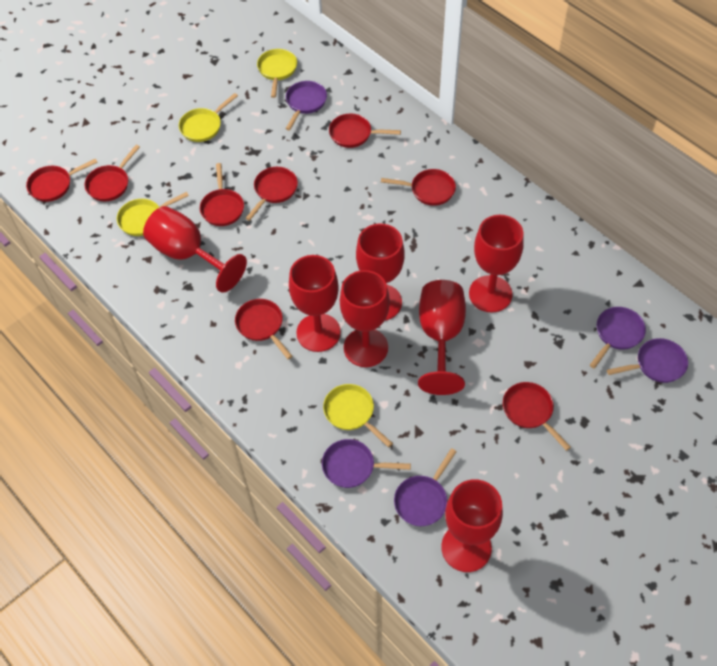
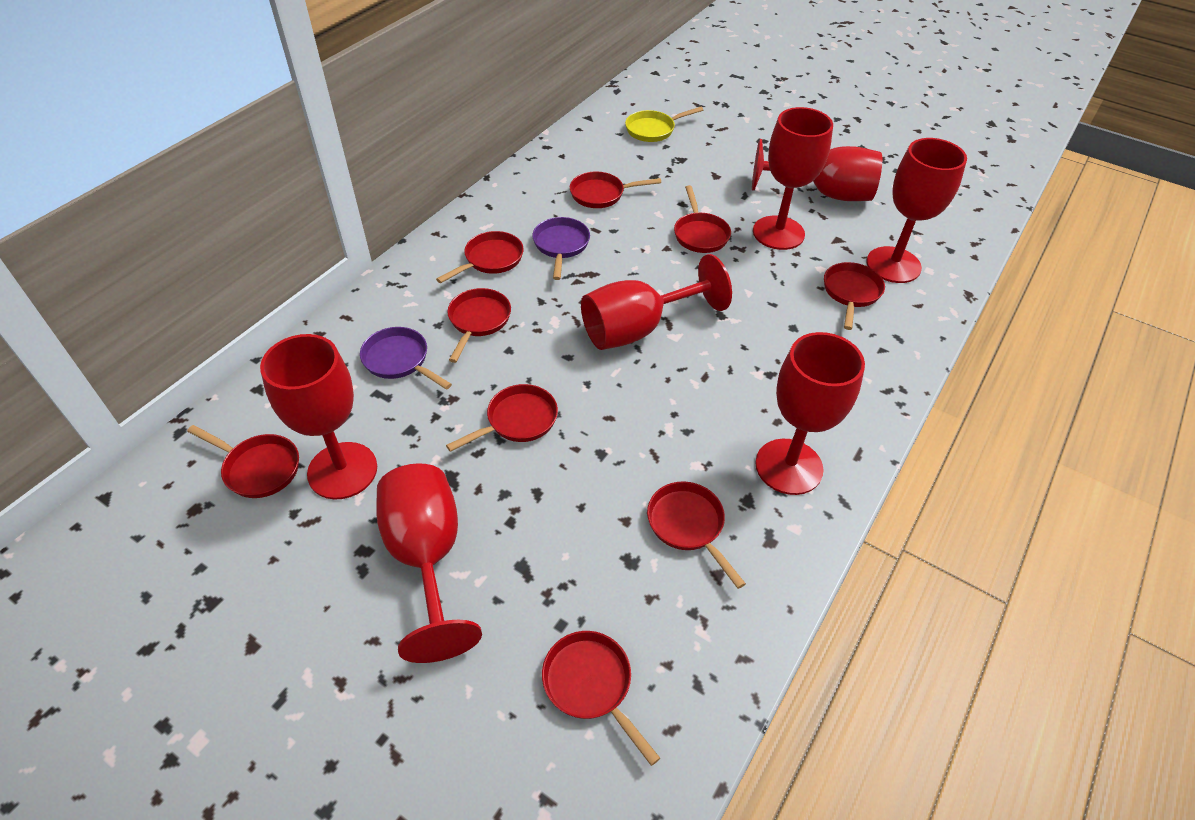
purple pan: 5 -> 2
red pan: 8 -> 9
yellow pan: 4 -> 1

